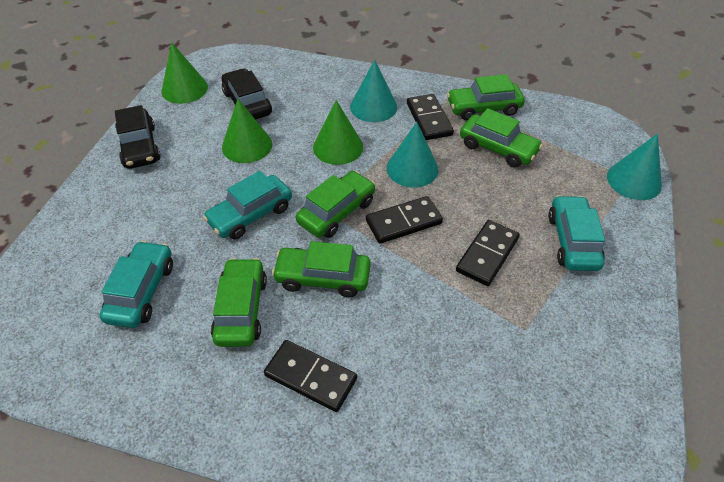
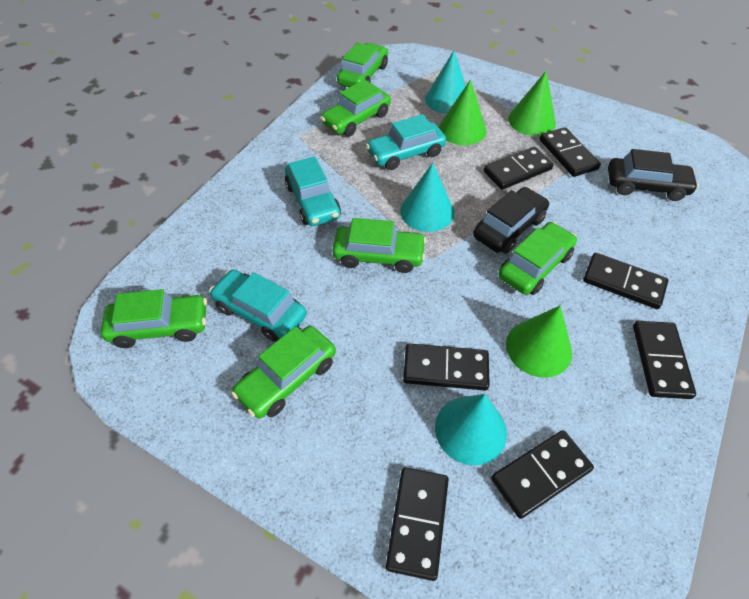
black domino: 4 -> 7
green car: 5 -> 6

